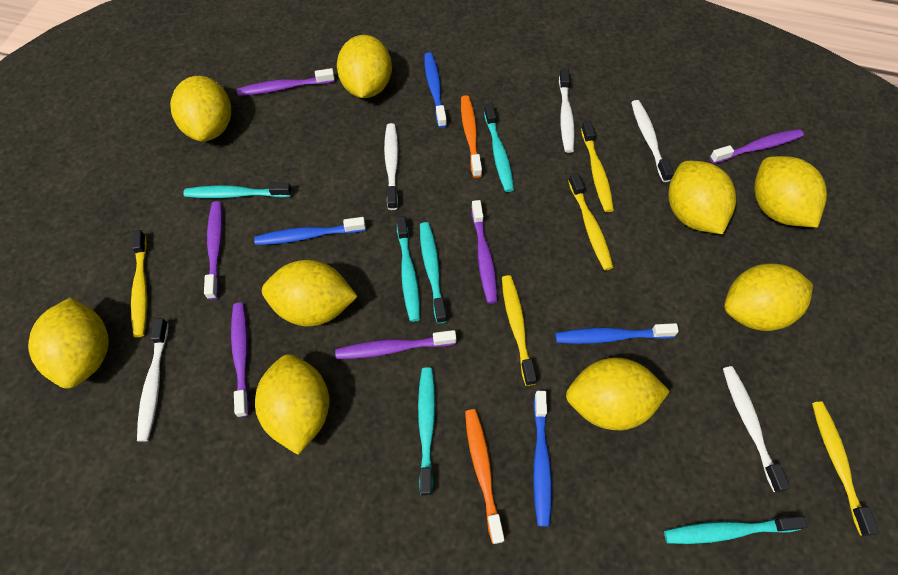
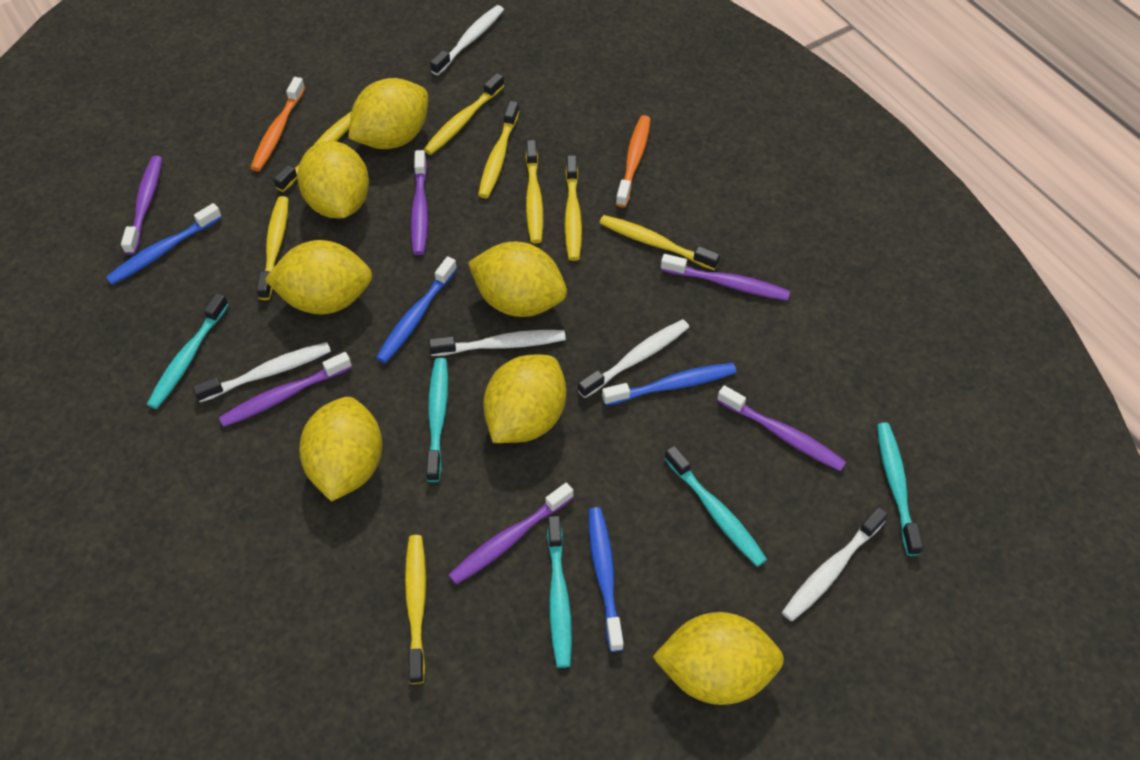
turquoise toothbrush: 6 -> 5
yellow lemon: 9 -> 7
yellow toothbrush: 5 -> 8

